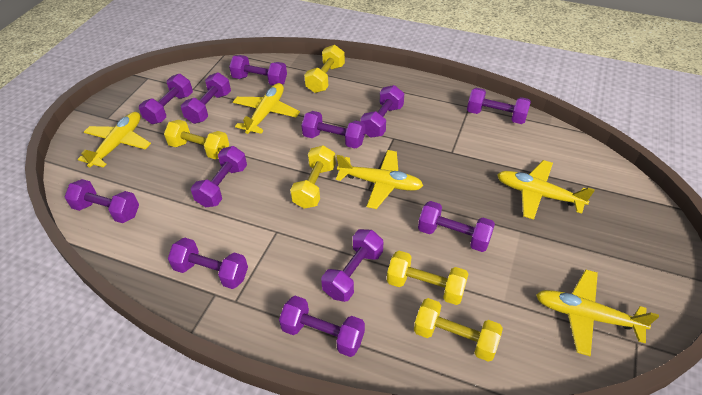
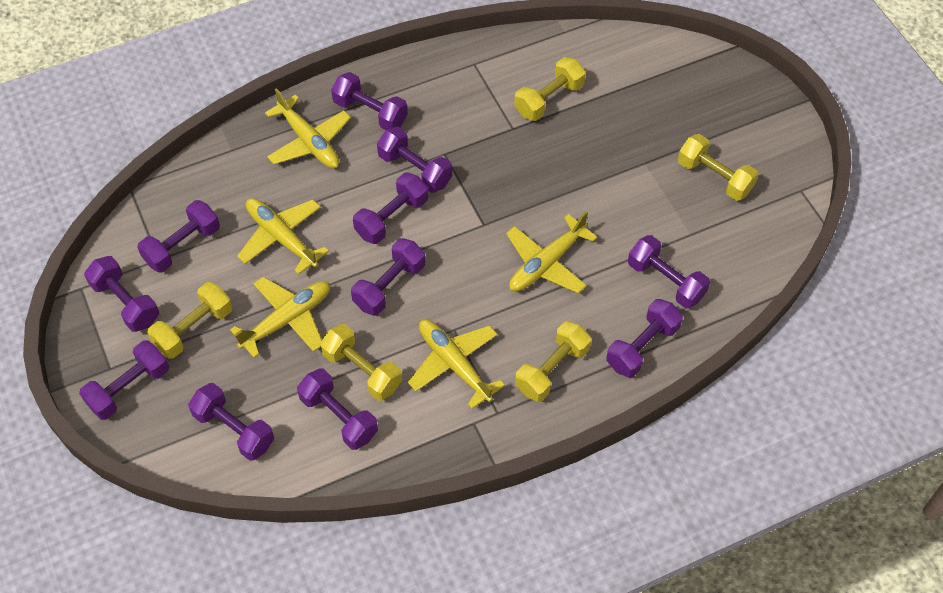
purple dumbbell: 12 -> 11

